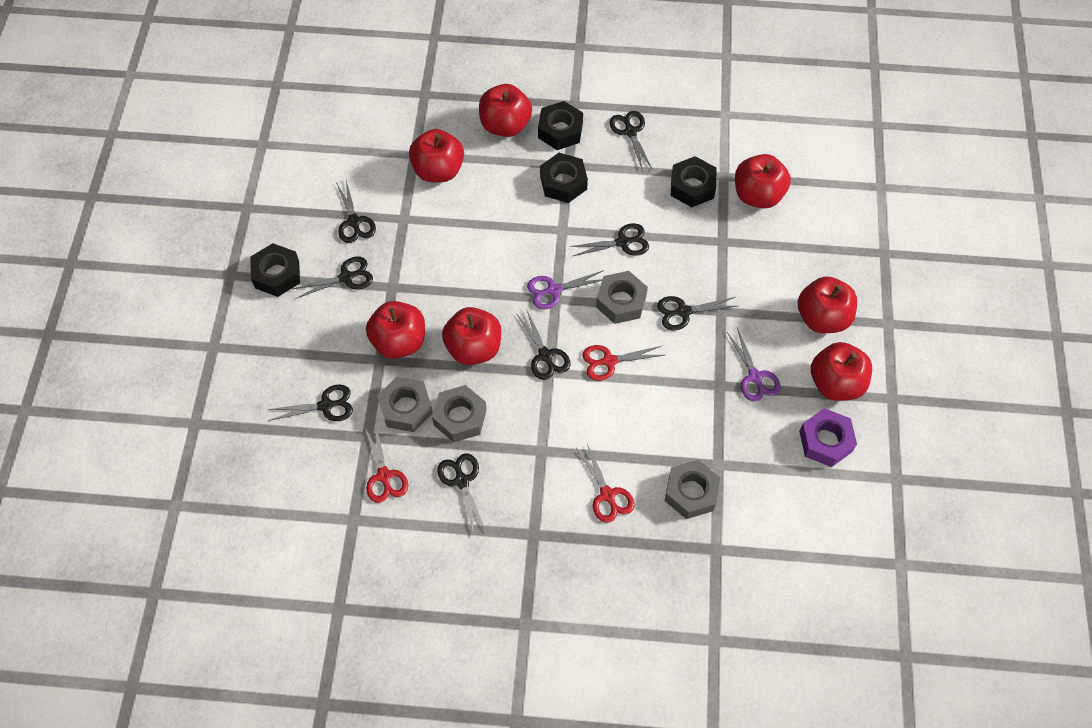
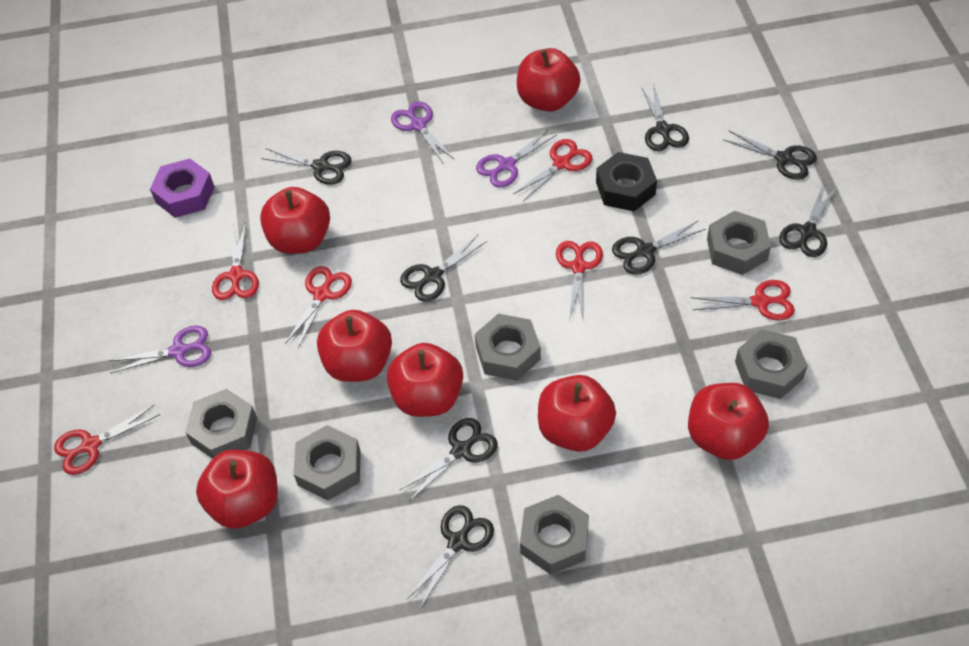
black nut: 4 -> 1
grey nut: 4 -> 6
purple scissors: 2 -> 3
red scissors: 3 -> 6

